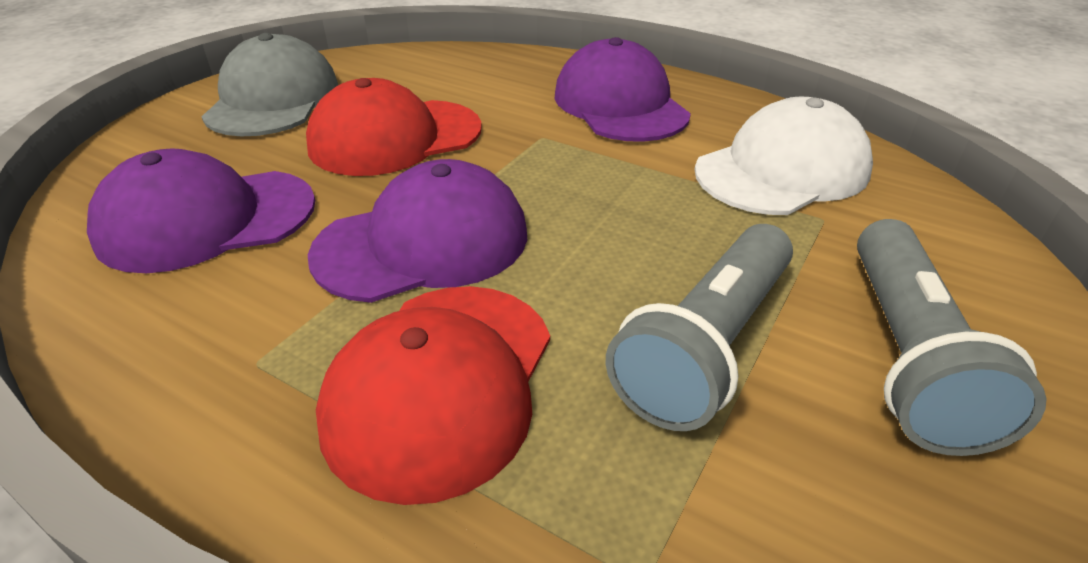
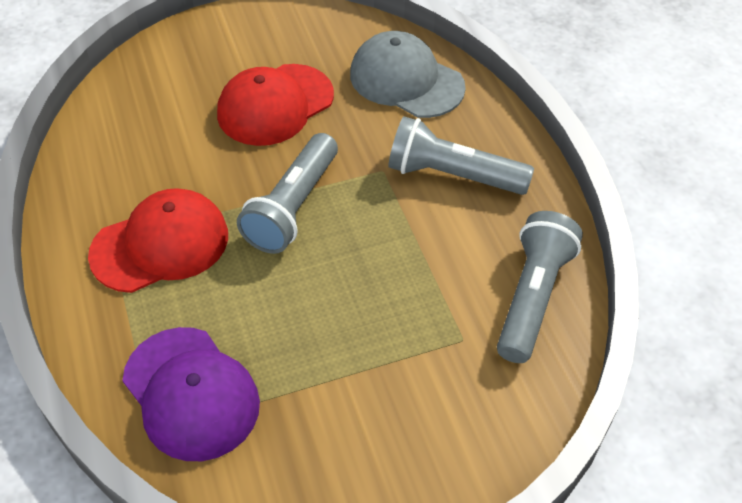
grey flashlight: 2 -> 3
purple cap: 3 -> 1
white cap: 1 -> 0

